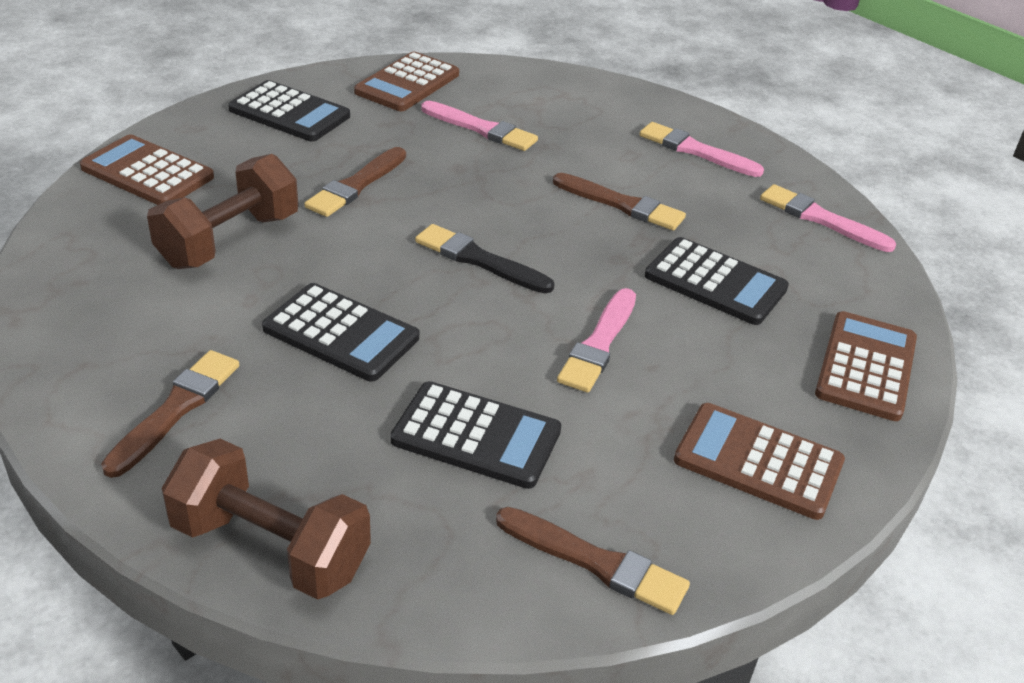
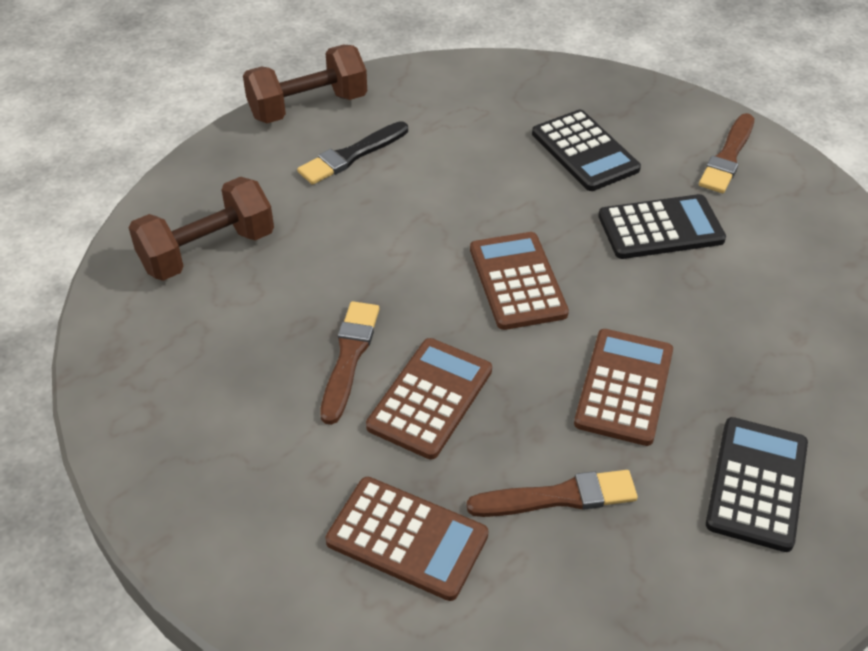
black calculator: 4 -> 3
brown brush: 4 -> 3
pink brush: 4 -> 0

